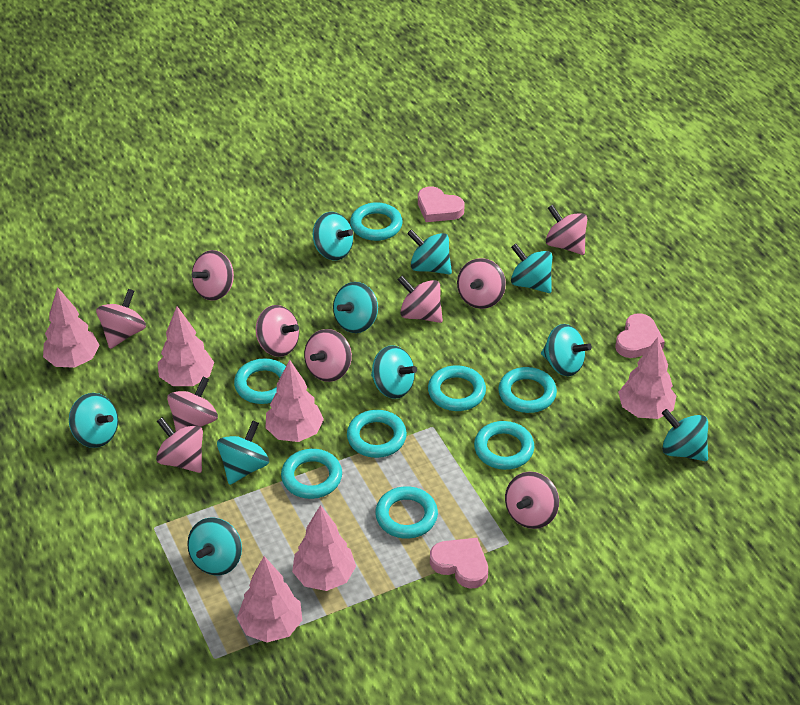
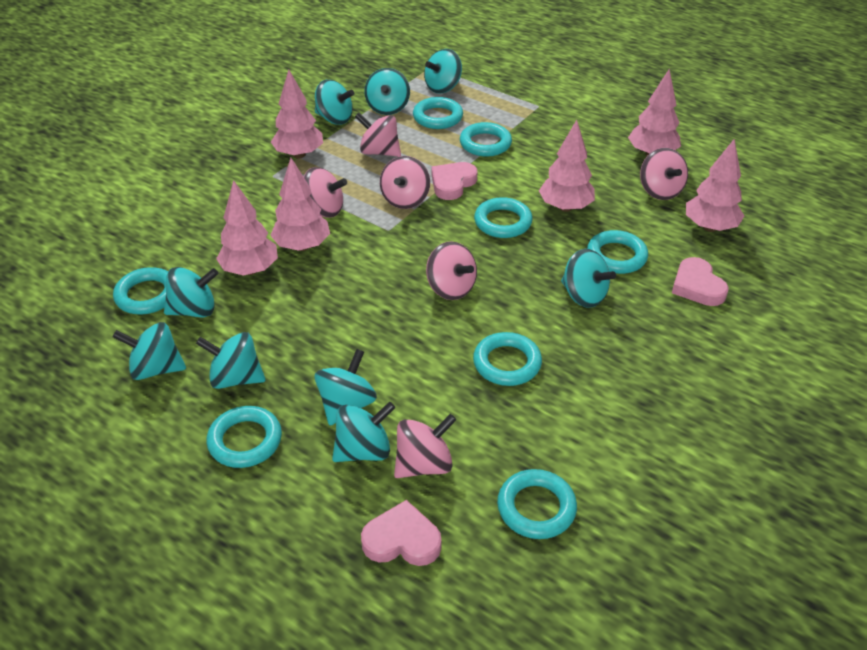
pink spinning top: 10 -> 6
turquoise spinning top: 10 -> 9

